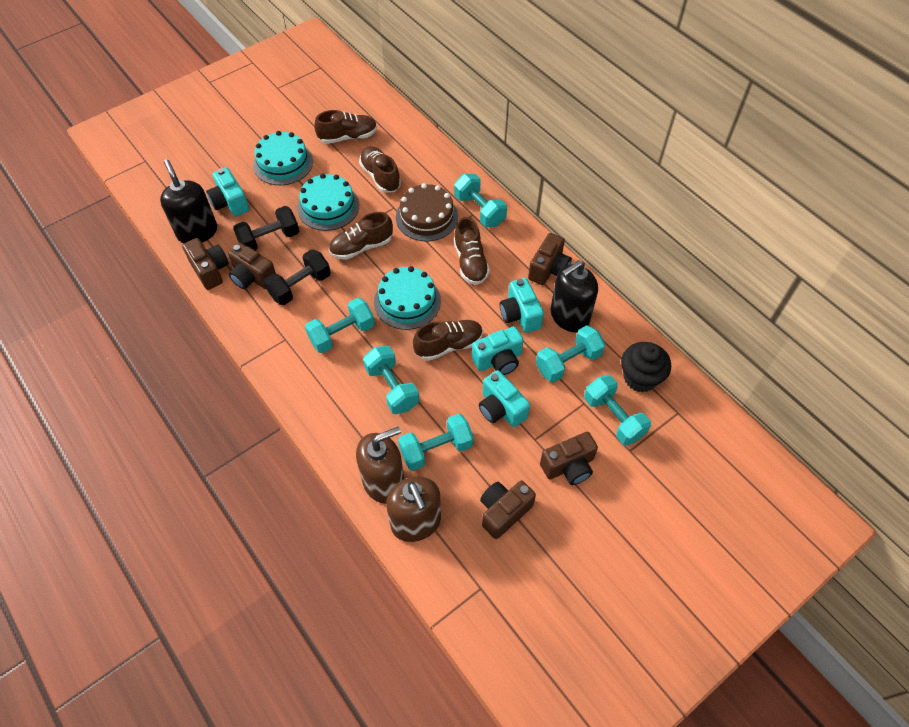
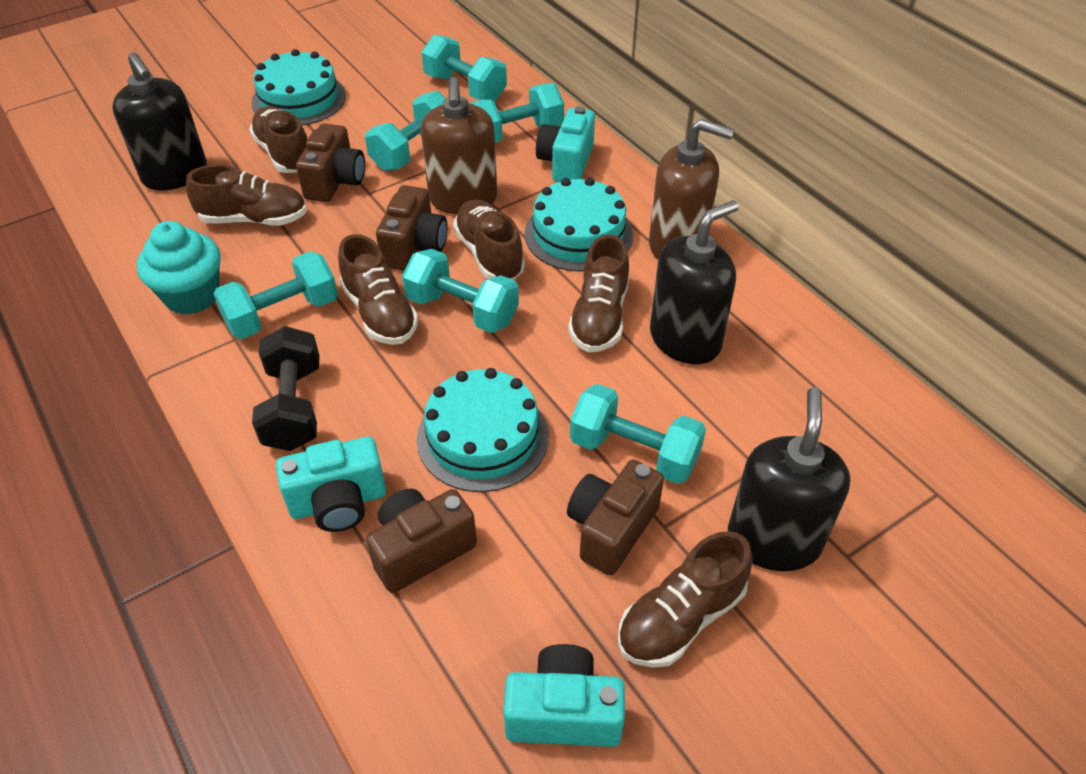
black cupcake: 1 -> 0
black dumbbell: 2 -> 1
black soap dispenser: 2 -> 3
brown cake: 1 -> 0
brown camera: 5 -> 4
brown shoe: 5 -> 6
turquoise camera: 4 -> 3
turquoise cupcake: 0 -> 1

